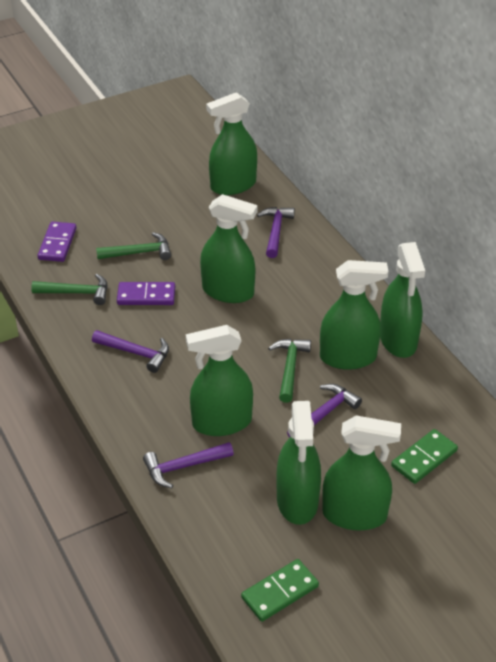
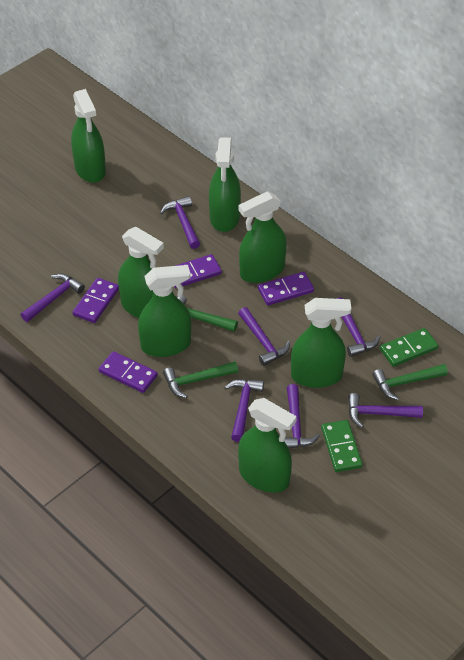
purple domino: 2 -> 4
purple hammer: 4 -> 7

